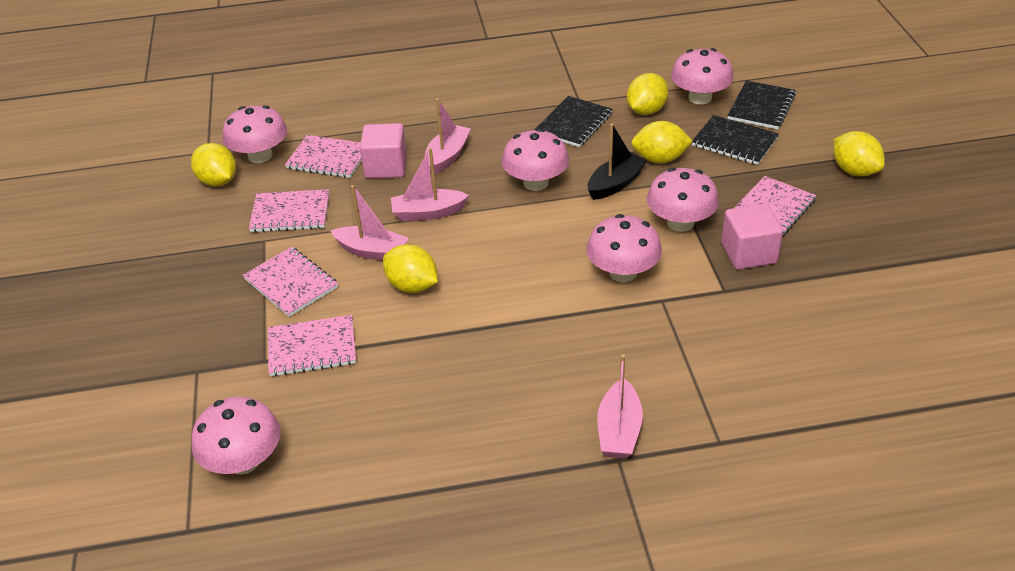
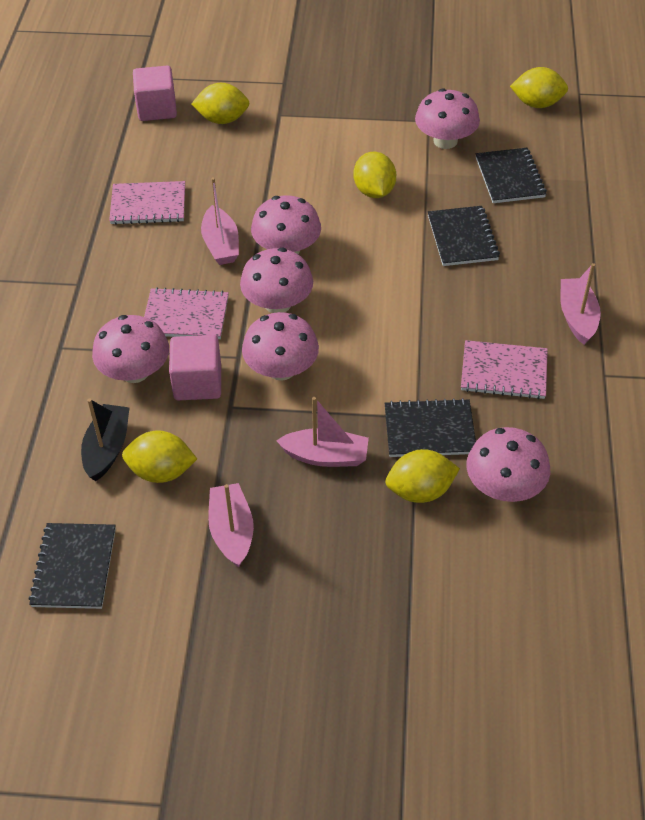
black notebook: 3 -> 4
pink notebook: 5 -> 3

